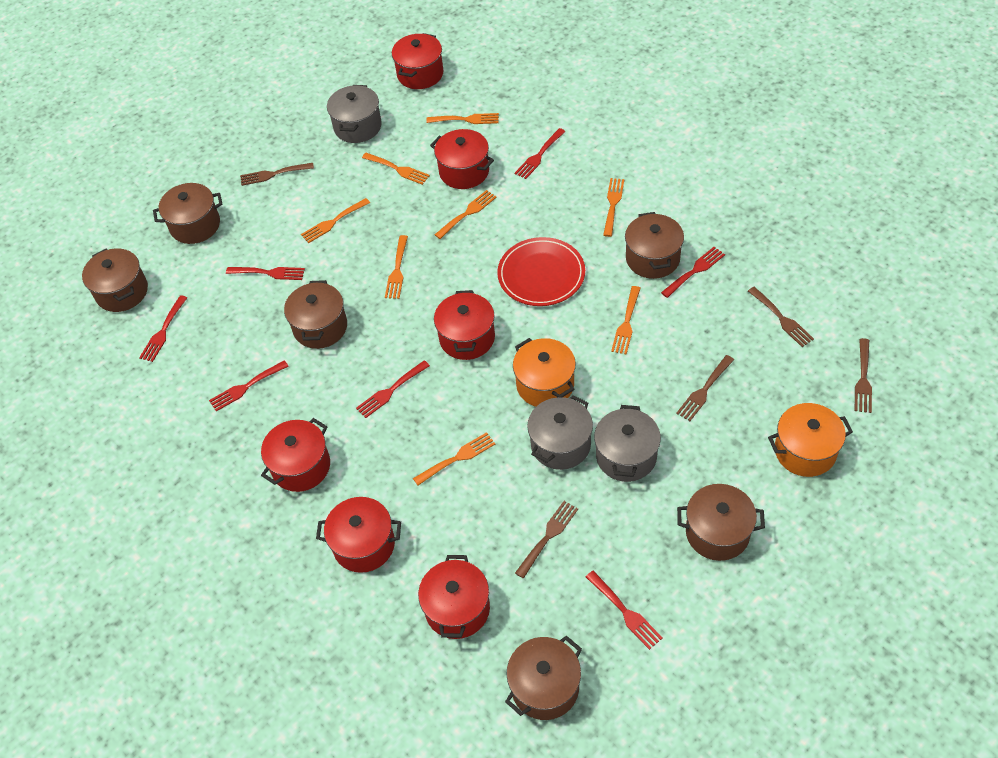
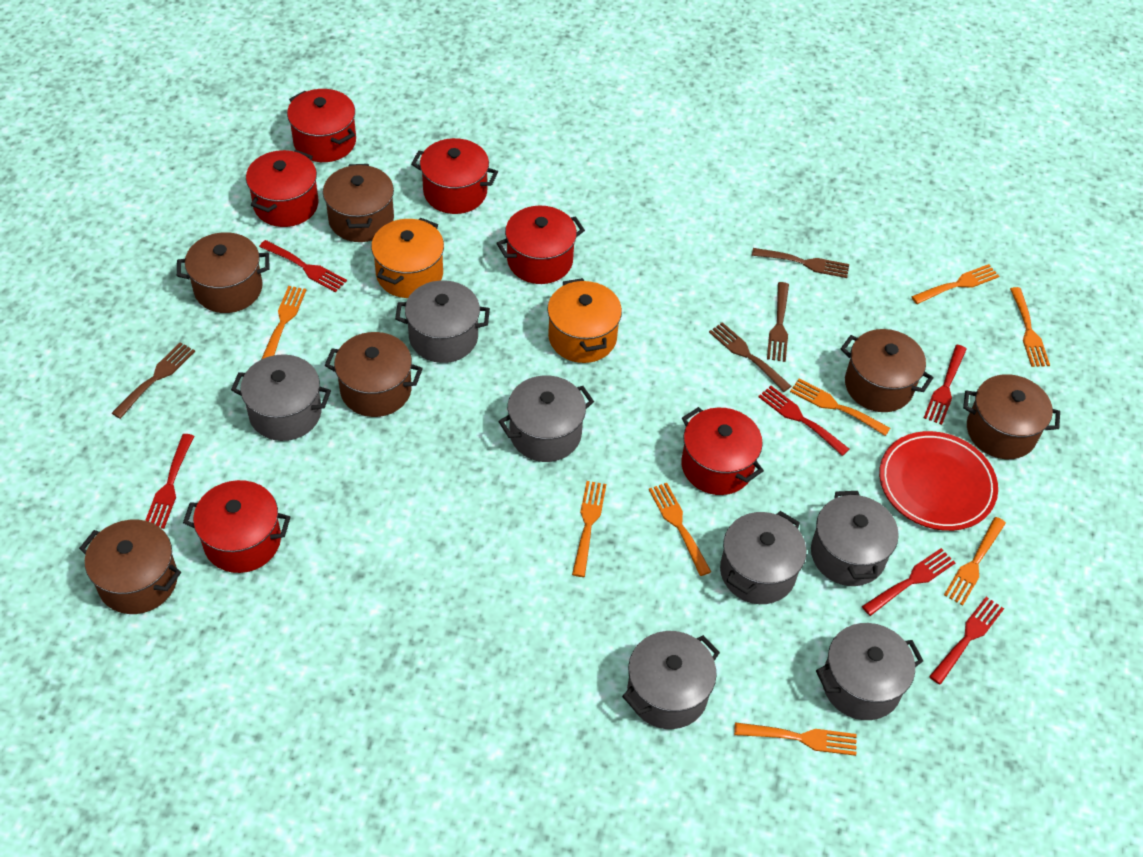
brown fork: 5 -> 4
grey pot: 3 -> 7
red fork: 7 -> 6

